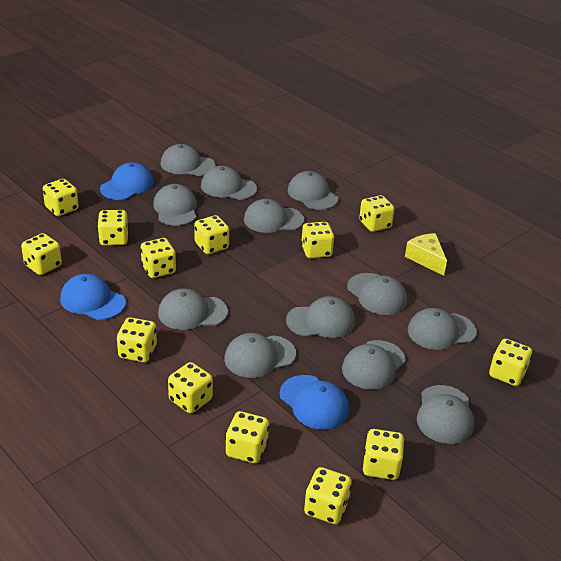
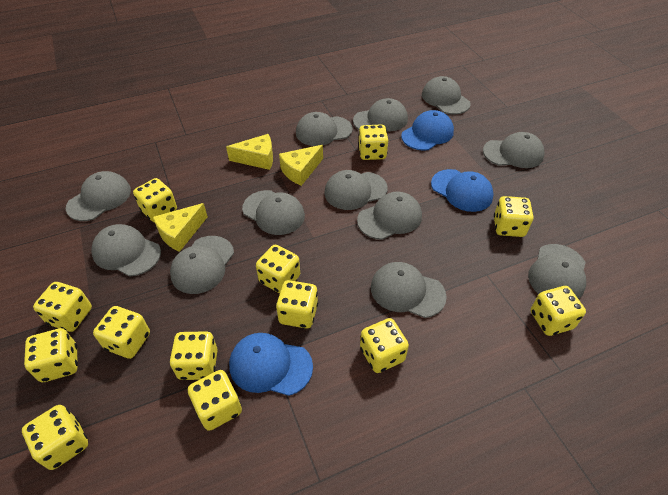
yellow cheese: 1 -> 3

